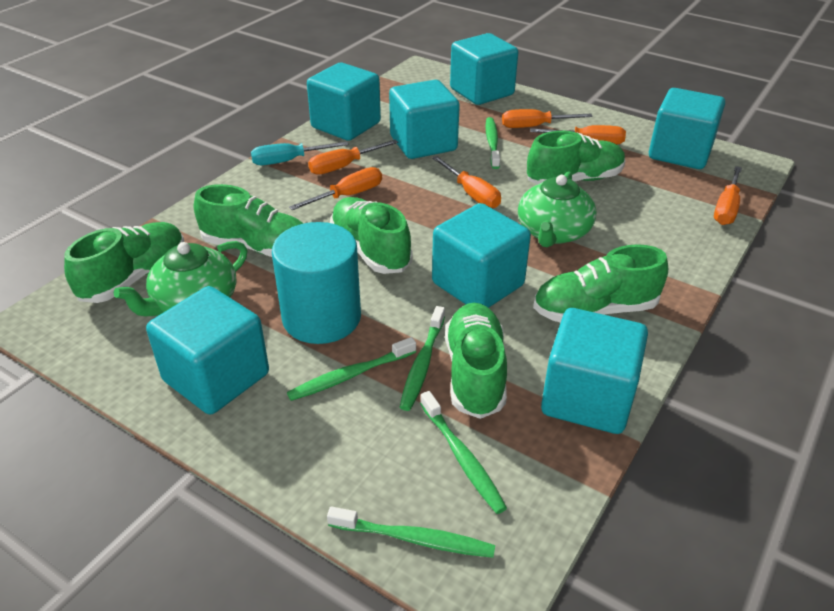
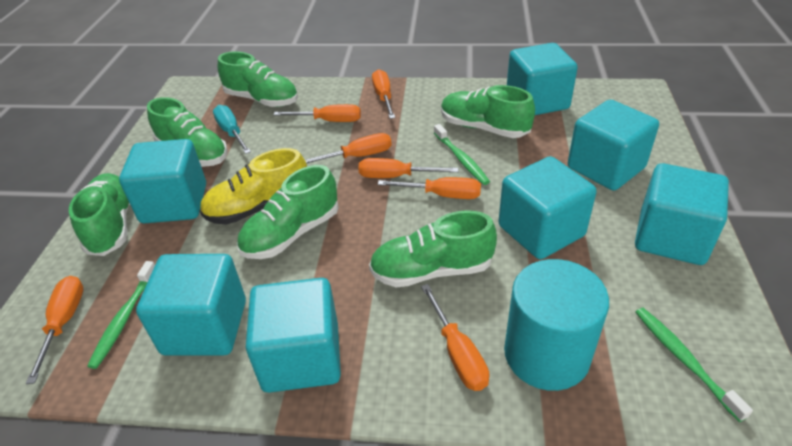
green teapot: 2 -> 0
green toothbrush: 5 -> 3
orange screwdriver: 6 -> 7
yellow shoe: 0 -> 1

